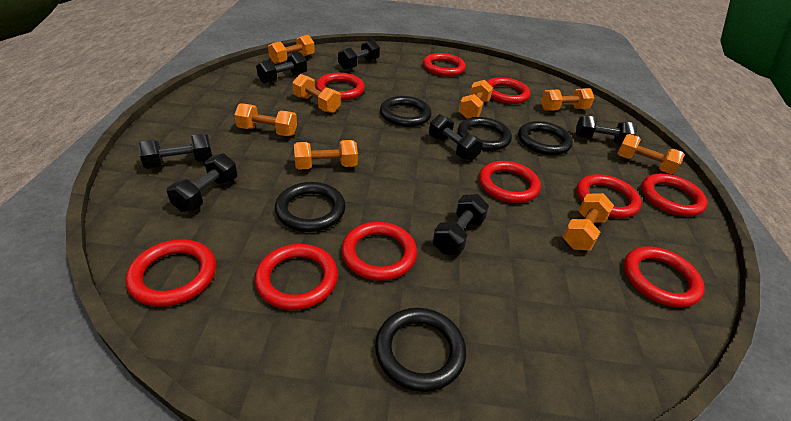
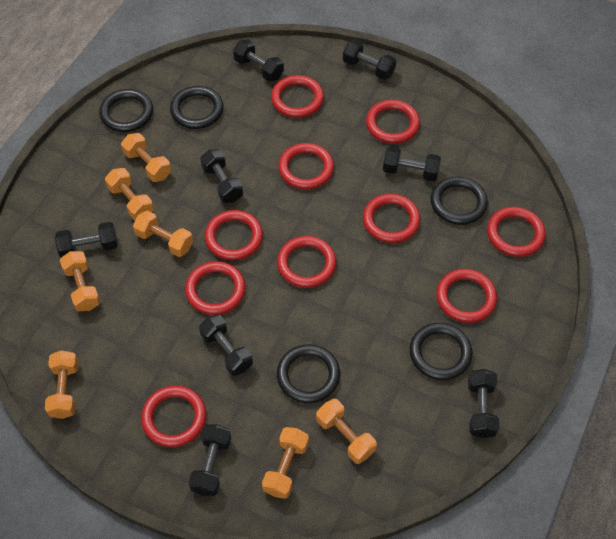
black dumbbell: 7 -> 8
orange dumbbell: 8 -> 7

